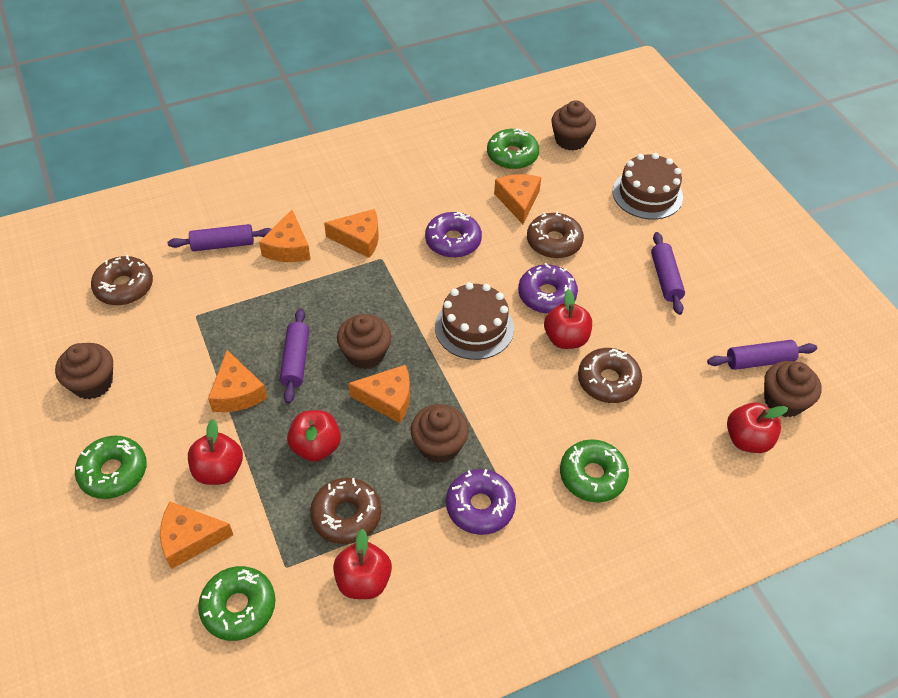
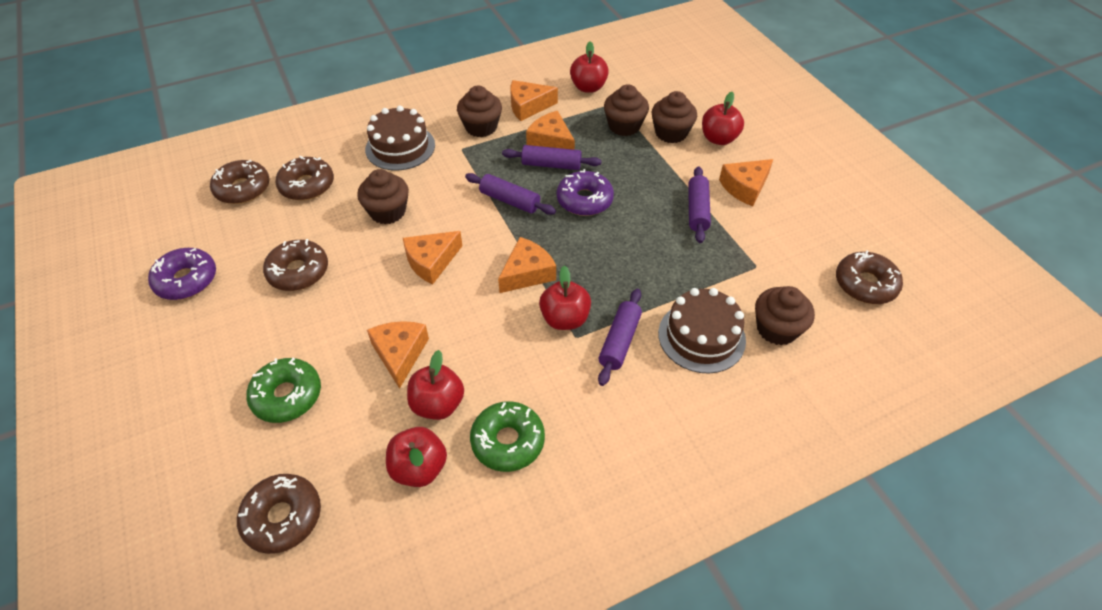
brown donut: 4 -> 5
green donut: 4 -> 2
purple donut: 3 -> 2

